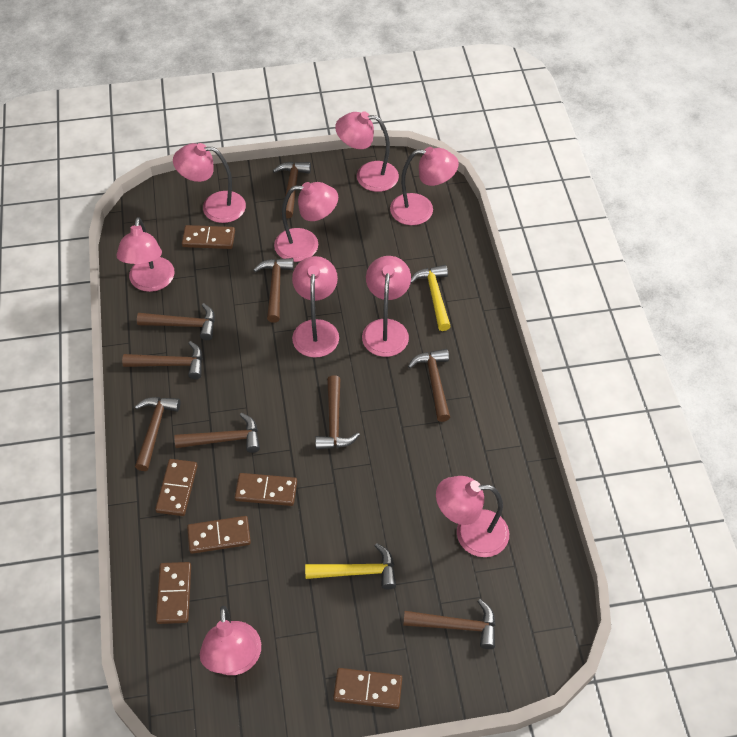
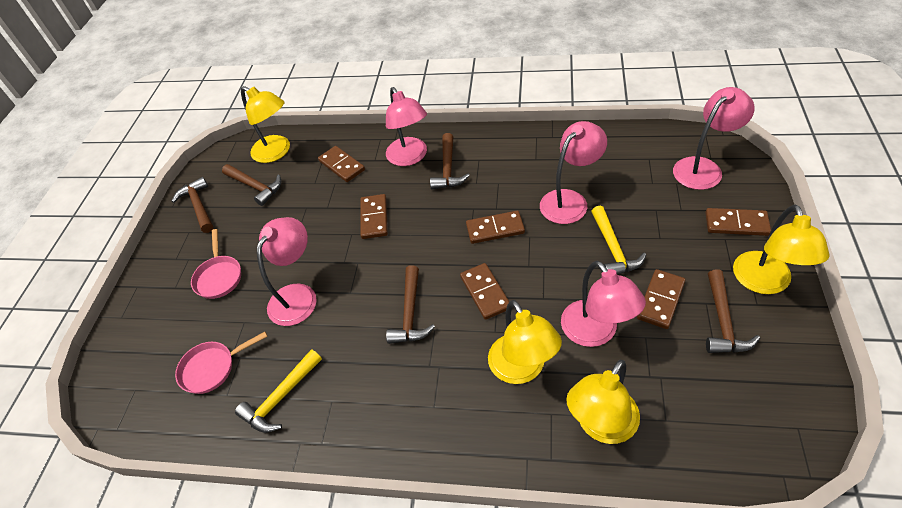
brown hammer: 9 -> 5
pink lamp: 9 -> 5
pink pan: 0 -> 2
yellow lamp: 0 -> 4

